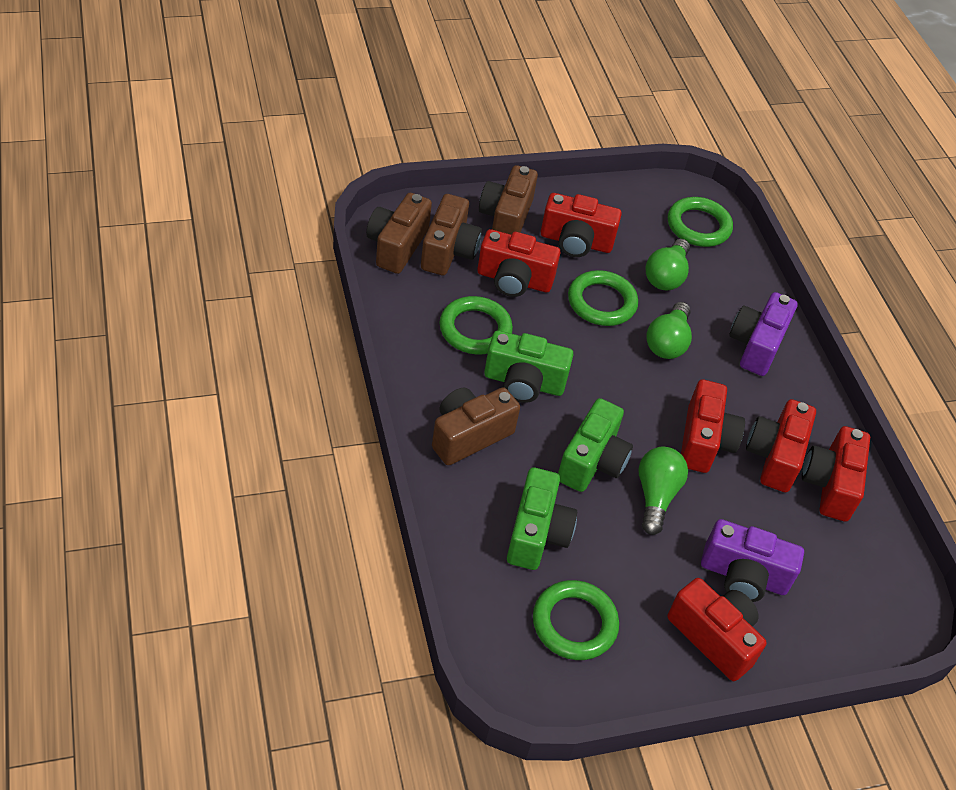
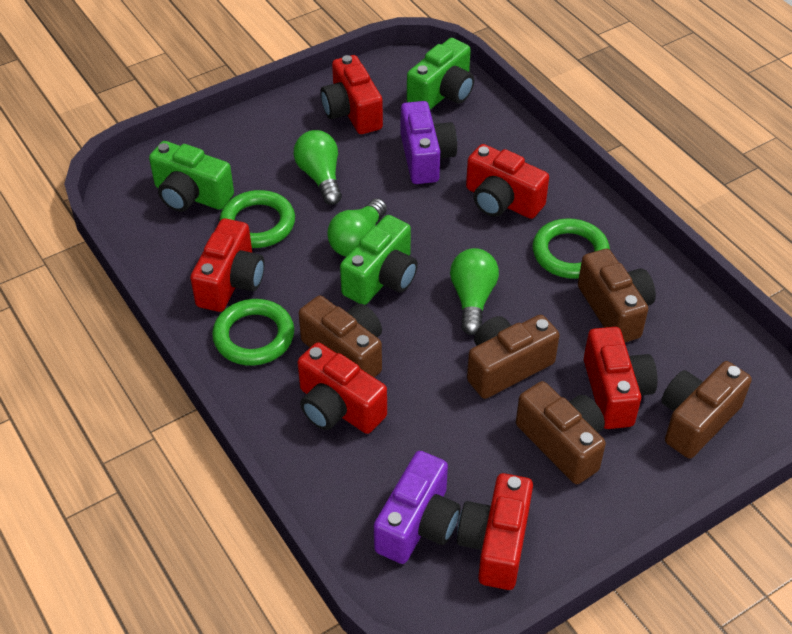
brown camera: 4 -> 5
green ring: 4 -> 3

